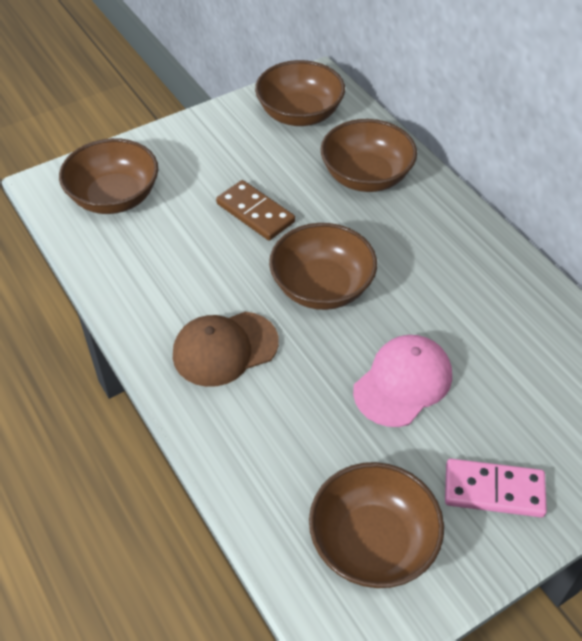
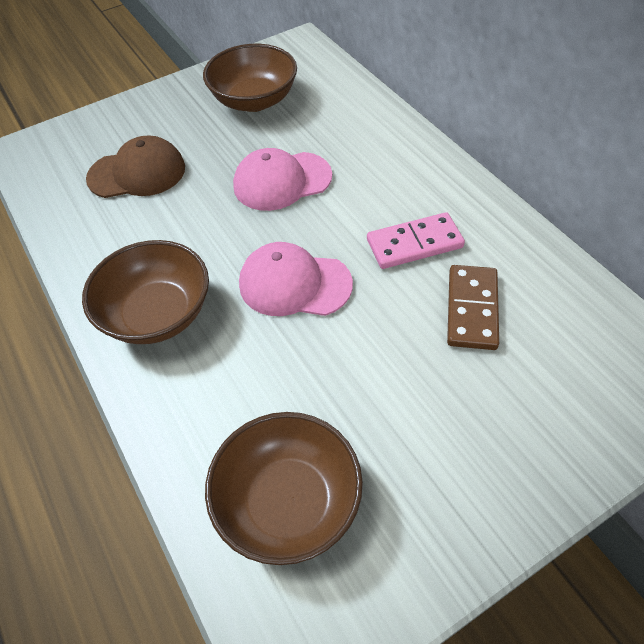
brown bowl: 5 -> 3
pink cap: 1 -> 2

